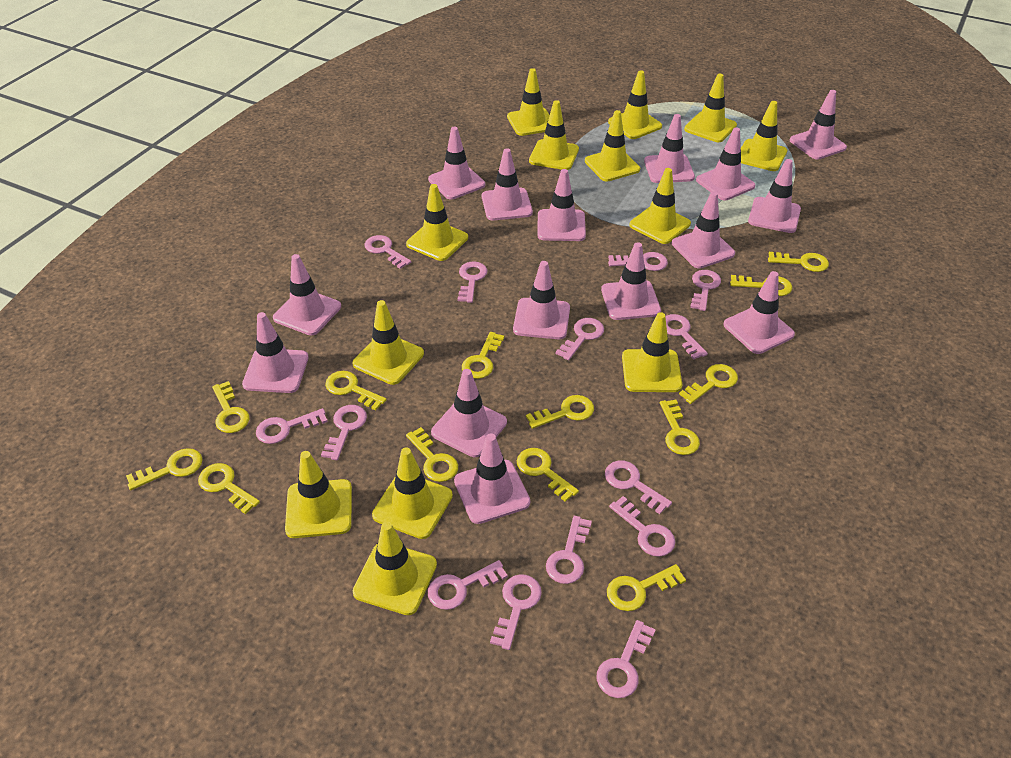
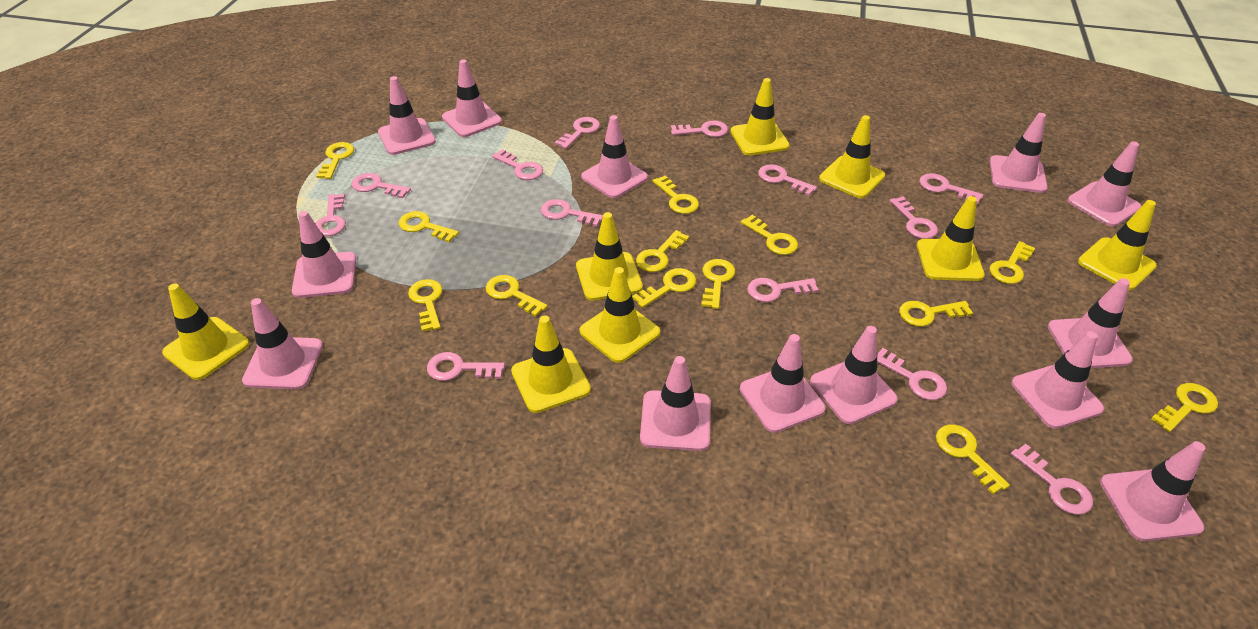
pink key: 14 -> 13
pink traffic cone: 15 -> 13
yellow traffic cone: 13 -> 8

